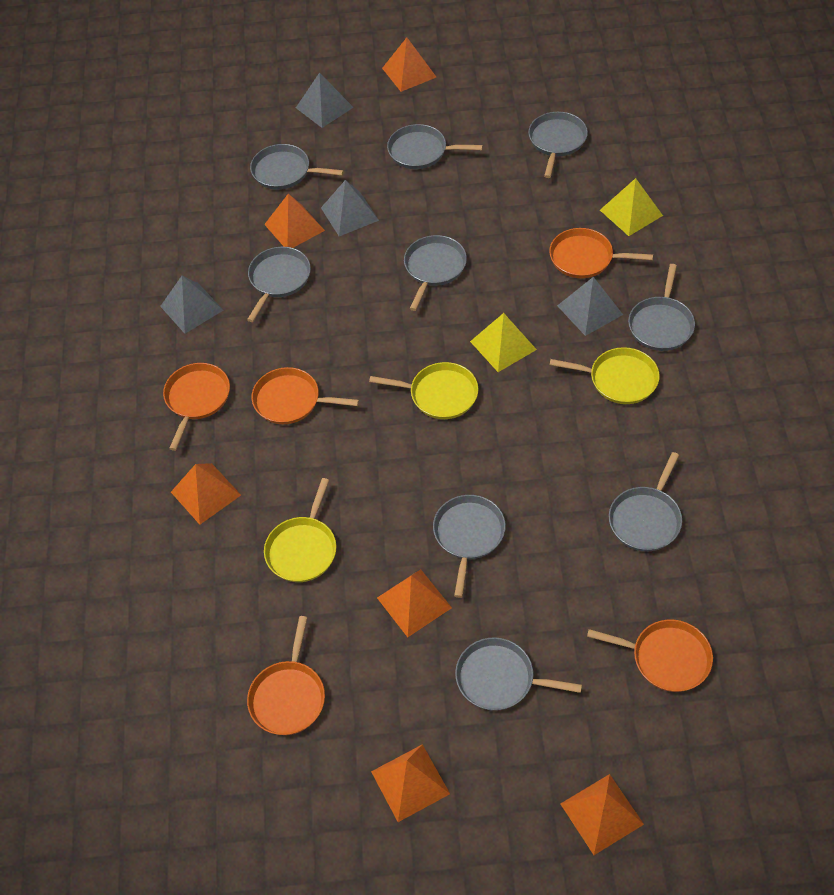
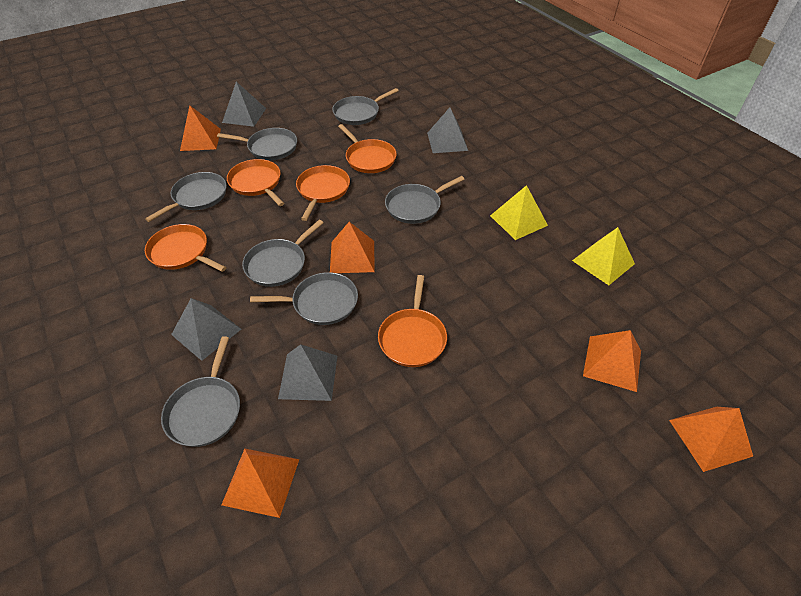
grey pan: 9 -> 7
orange pyramid: 6 -> 5
yellow pan: 3 -> 0

